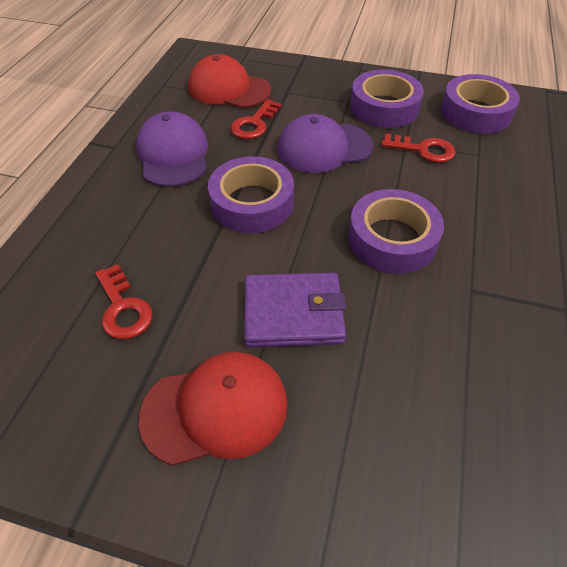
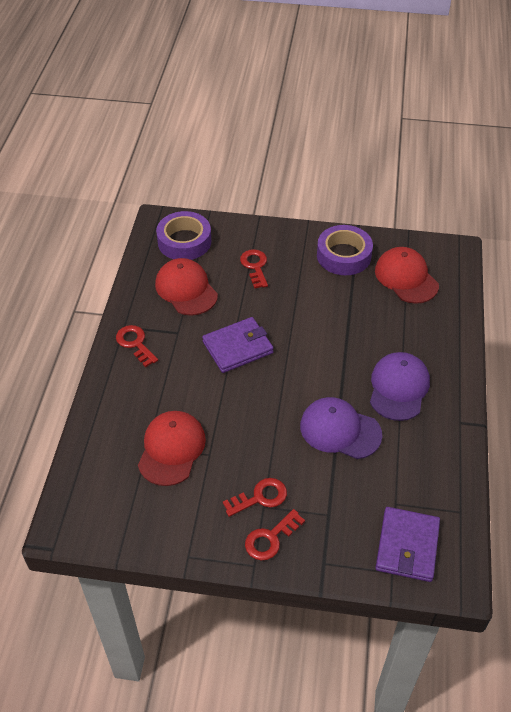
purple tape: 4 -> 2
purple wallet: 1 -> 2
red cap: 2 -> 3
red key: 3 -> 4

